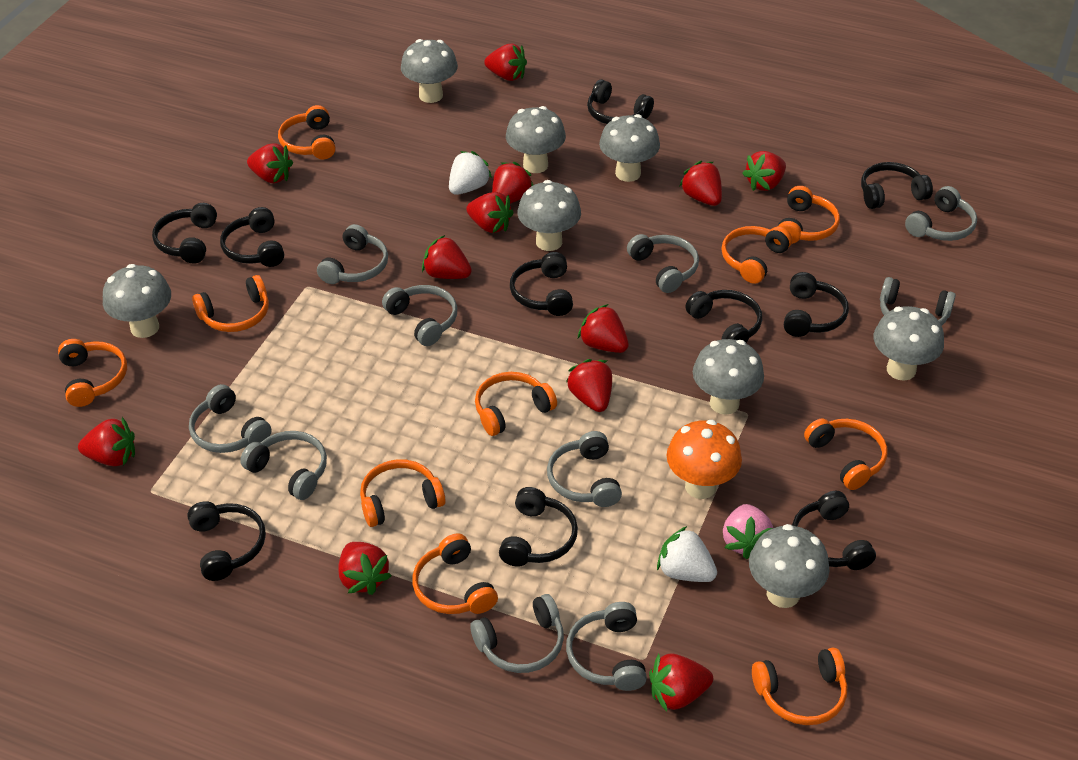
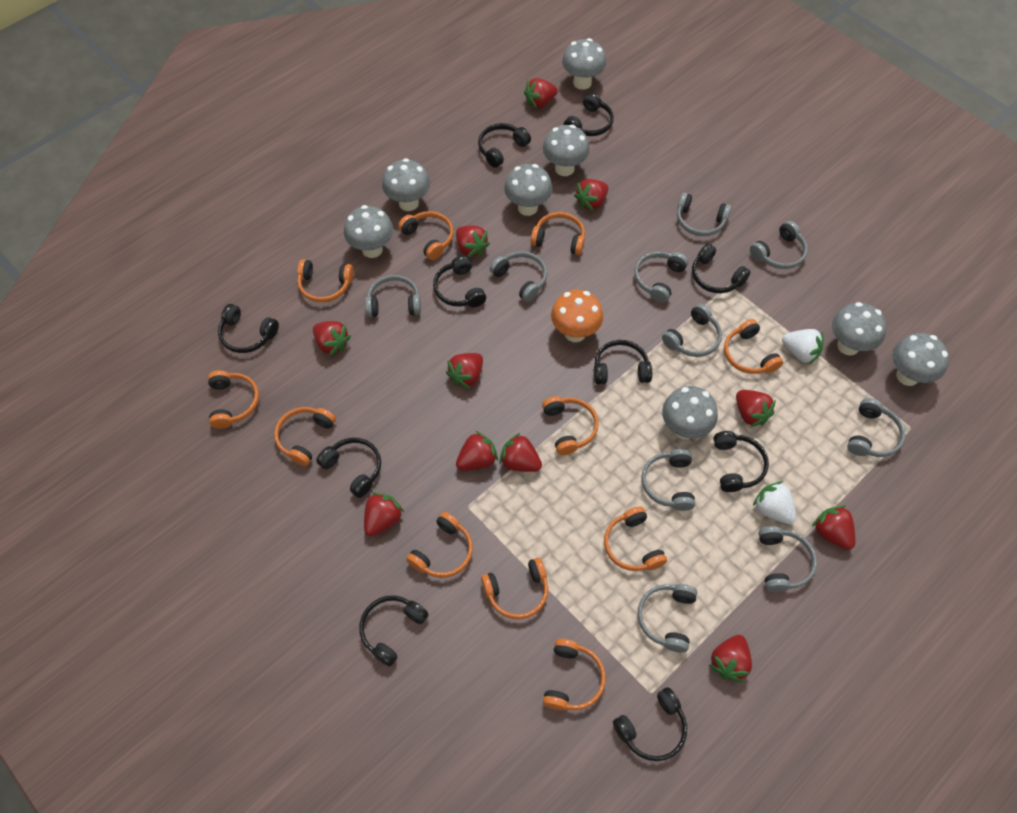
orange headphones: 10 -> 11
pink strawberry: 1 -> 0
red strawberry: 12 -> 11

